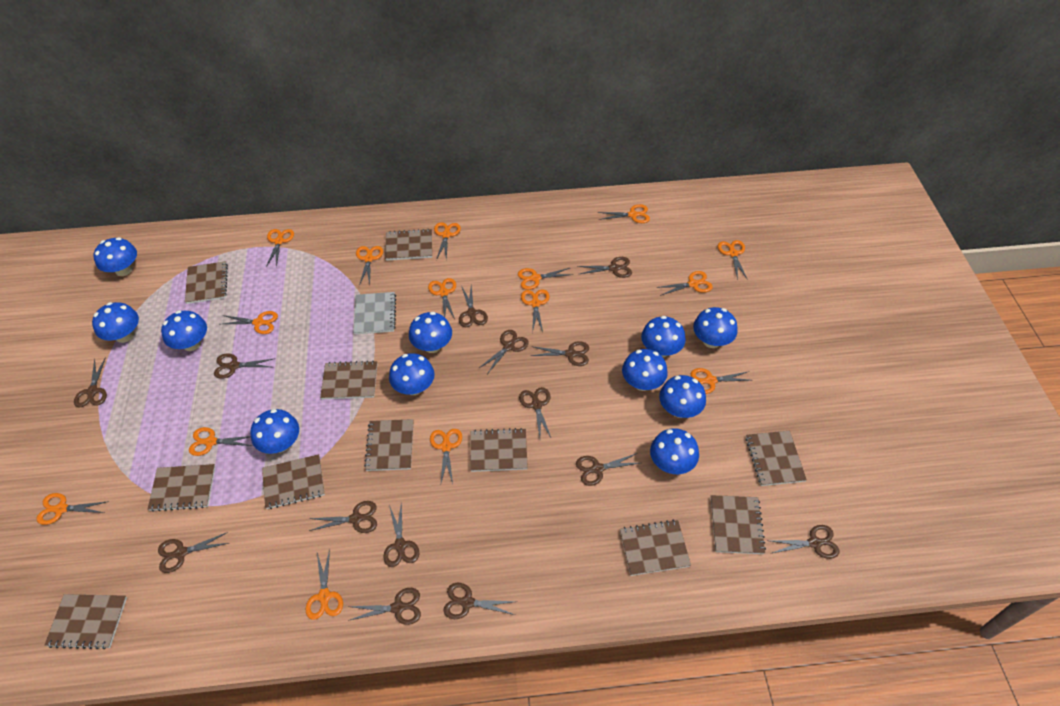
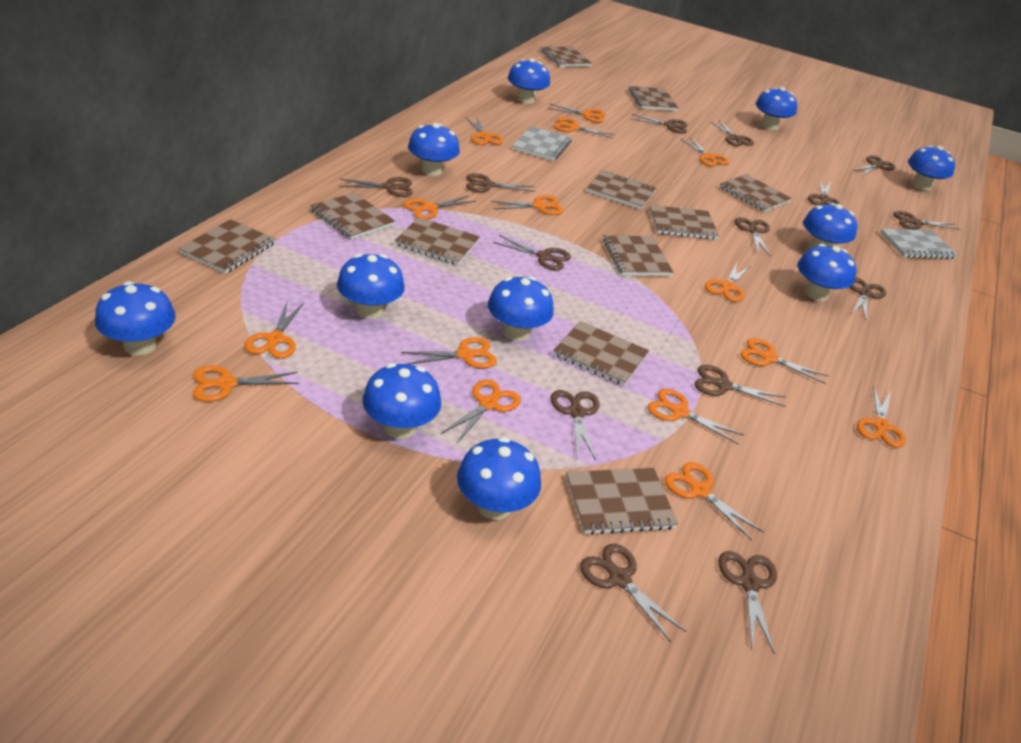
grey notebook: 1 -> 2

